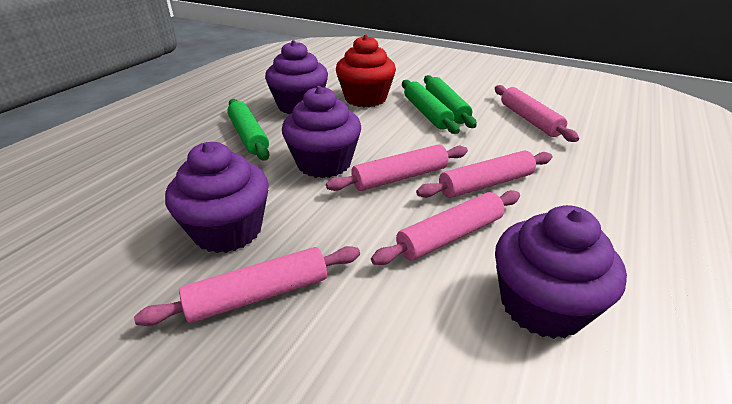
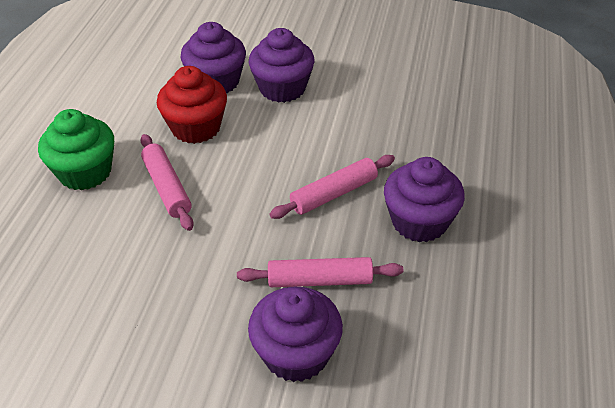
green cupcake: 0 -> 1
green rolling pin: 3 -> 0
pink rolling pin: 5 -> 3

